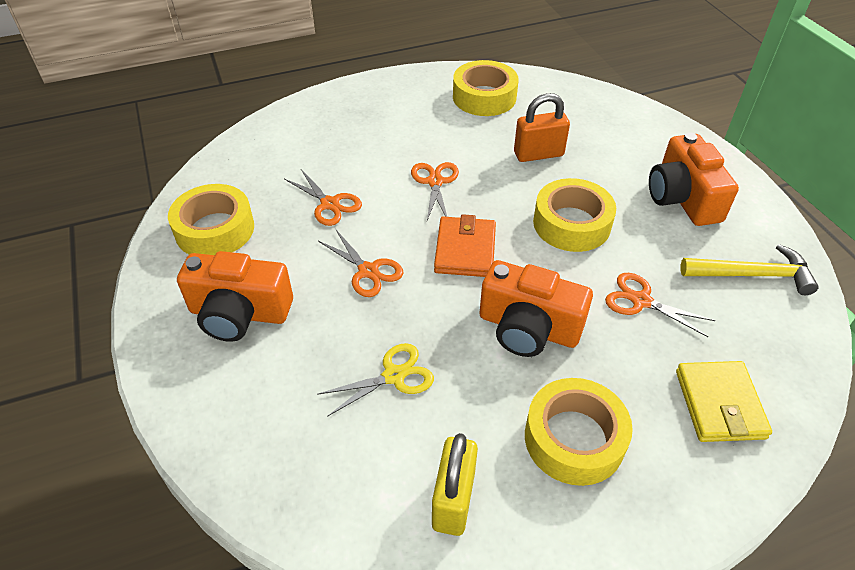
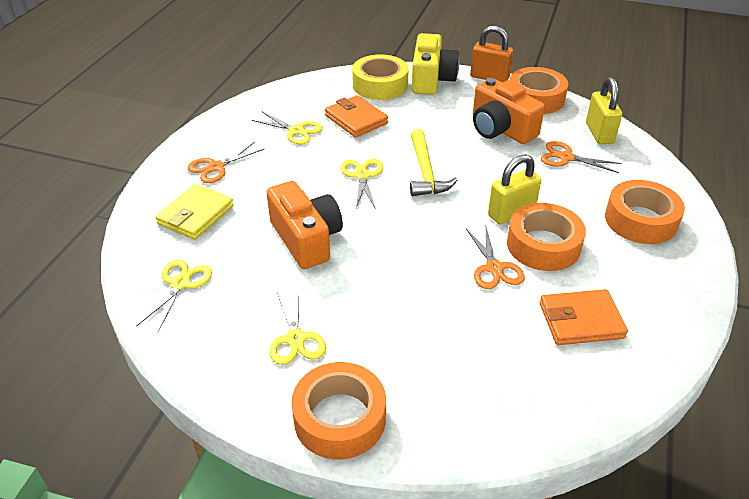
orange camera: 3 -> 2
orange scissors: 4 -> 3
orange tape: 0 -> 4
orange wallet: 1 -> 2
yellow camera: 0 -> 1
yellow padlock: 1 -> 2
yellow scissors: 1 -> 4
yellow tape: 4 -> 1

